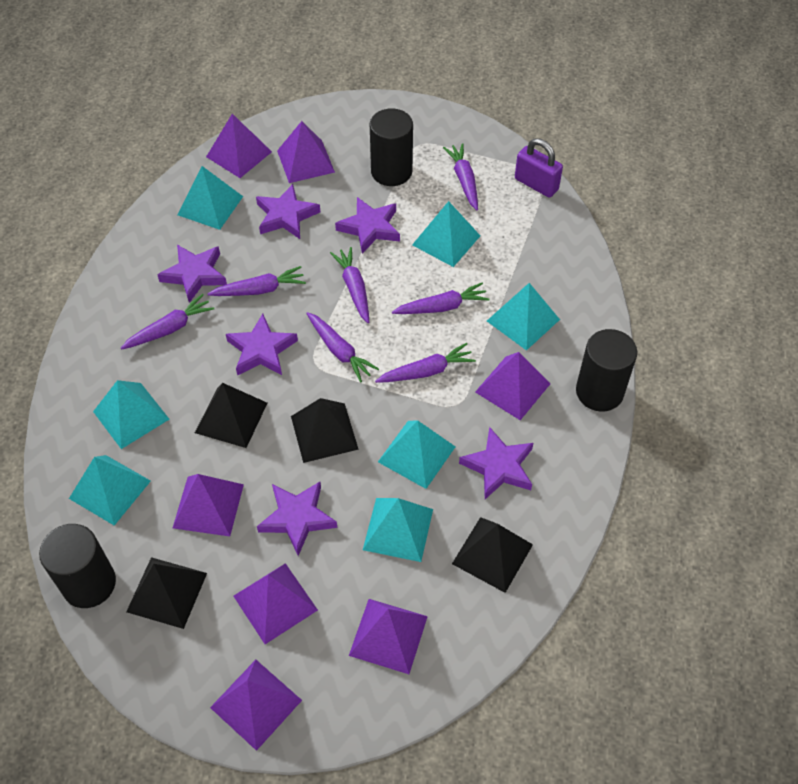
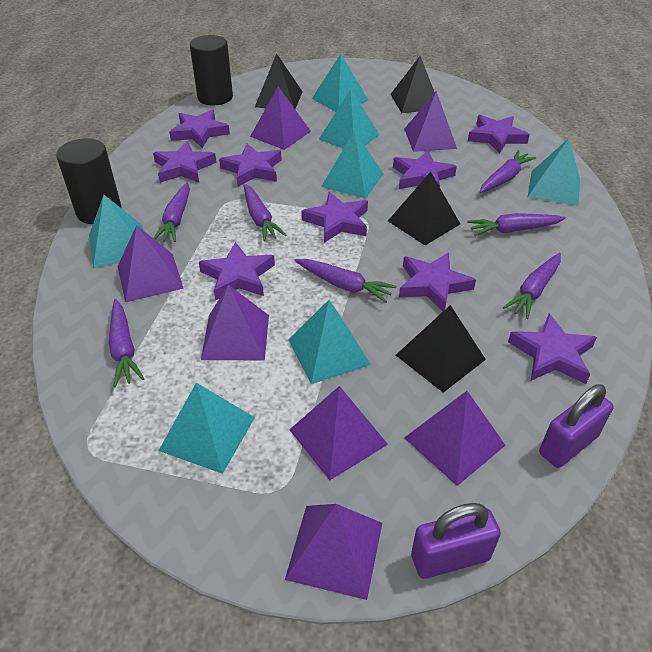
black cylinder: 3 -> 2
purple padlock: 1 -> 2
purple star: 6 -> 9

